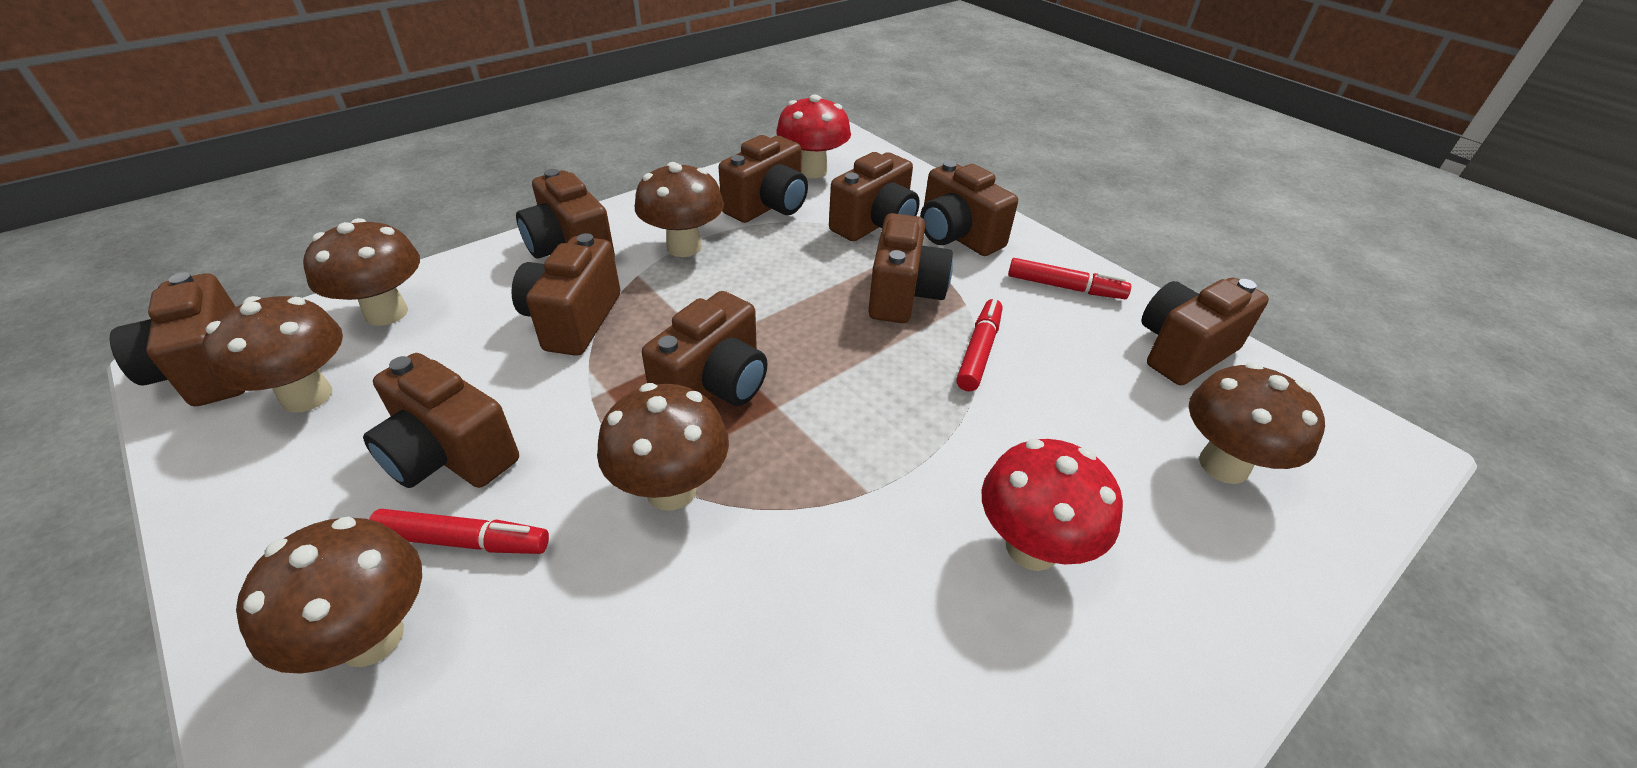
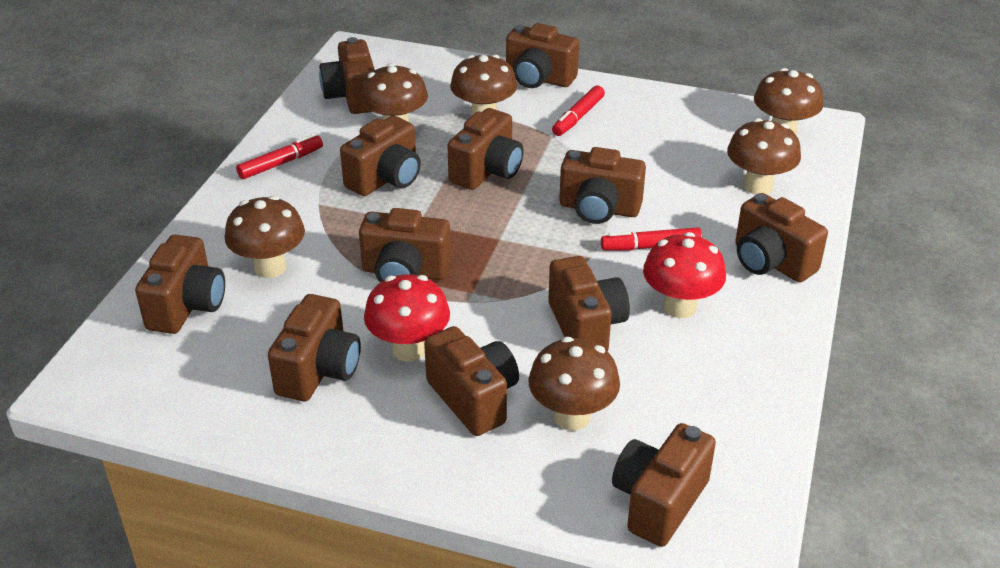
brown camera: 10 -> 12

